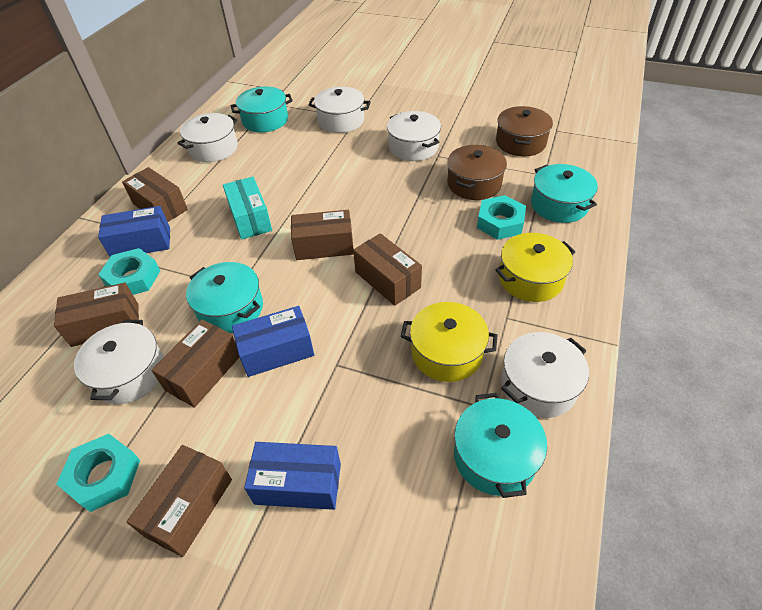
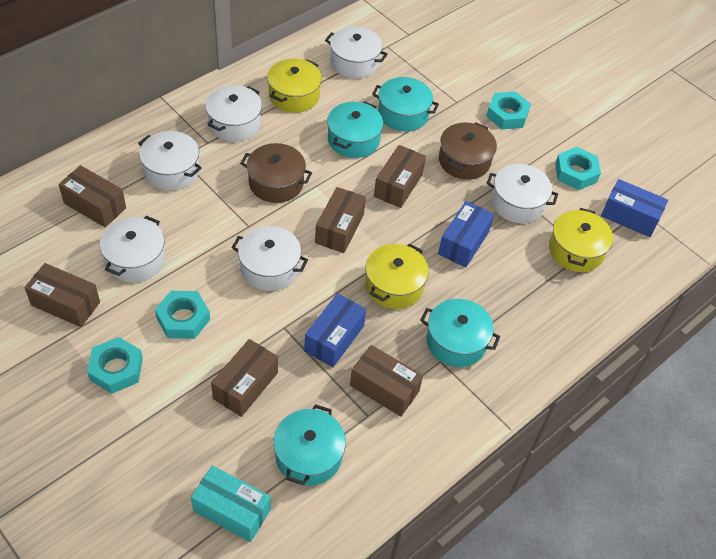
turquoise nut: 3 -> 4
white pot: 5 -> 6
yellow pot: 2 -> 3

